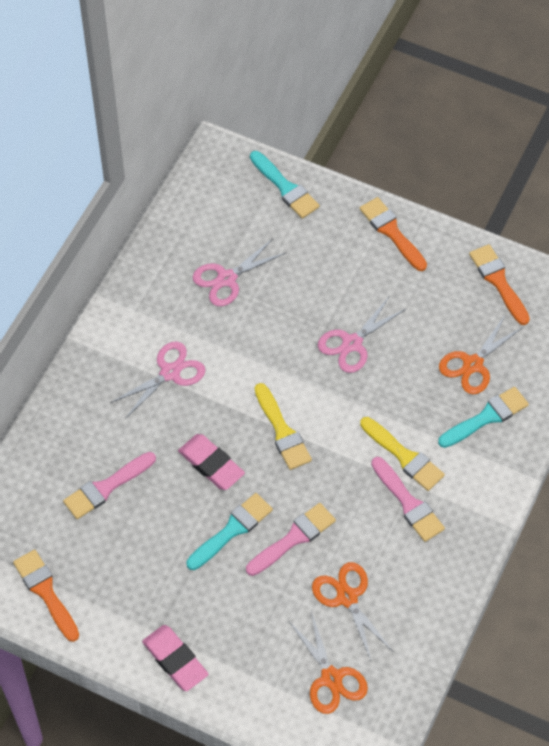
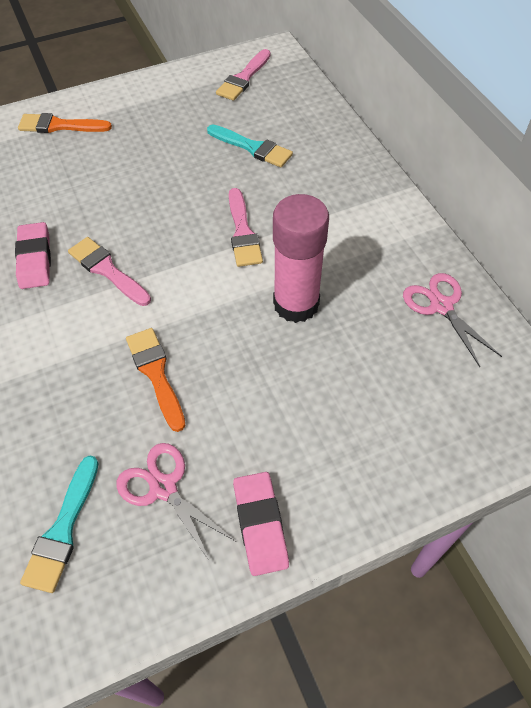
orange brush: 3 -> 2
orange scissors: 3 -> 0
pink glue stick: 0 -> 1
pink scissors: 3 -> 2
turquoise brush: 3 -> 2
yellow brush: 2 -> 0

